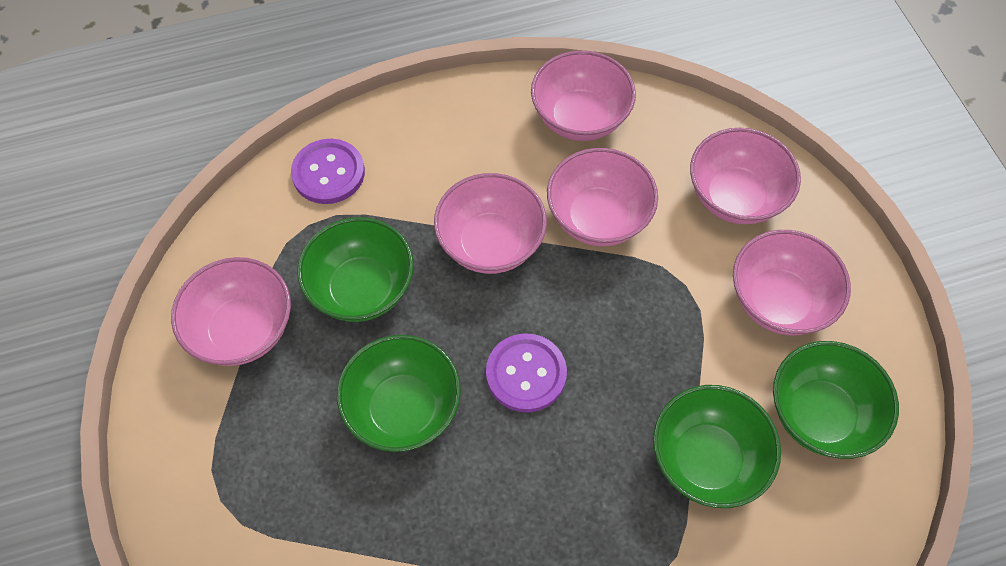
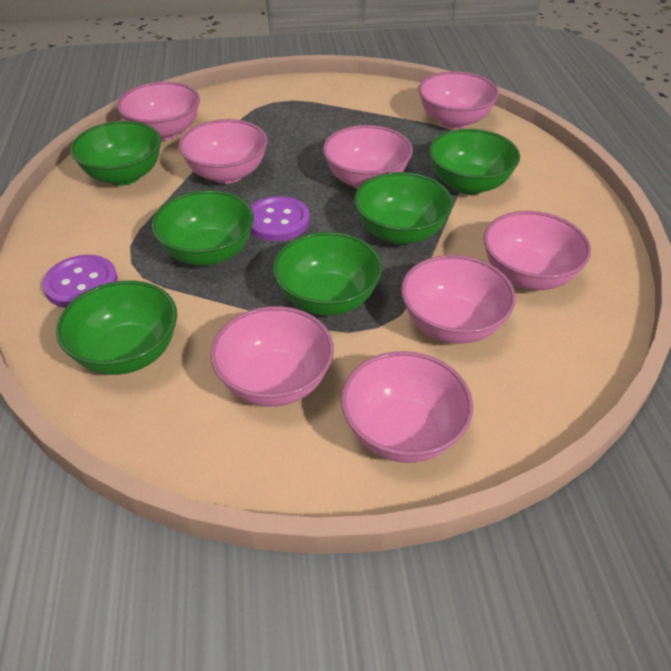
green bowl: 4 -> 6
pink bowl: 6 -> 8

